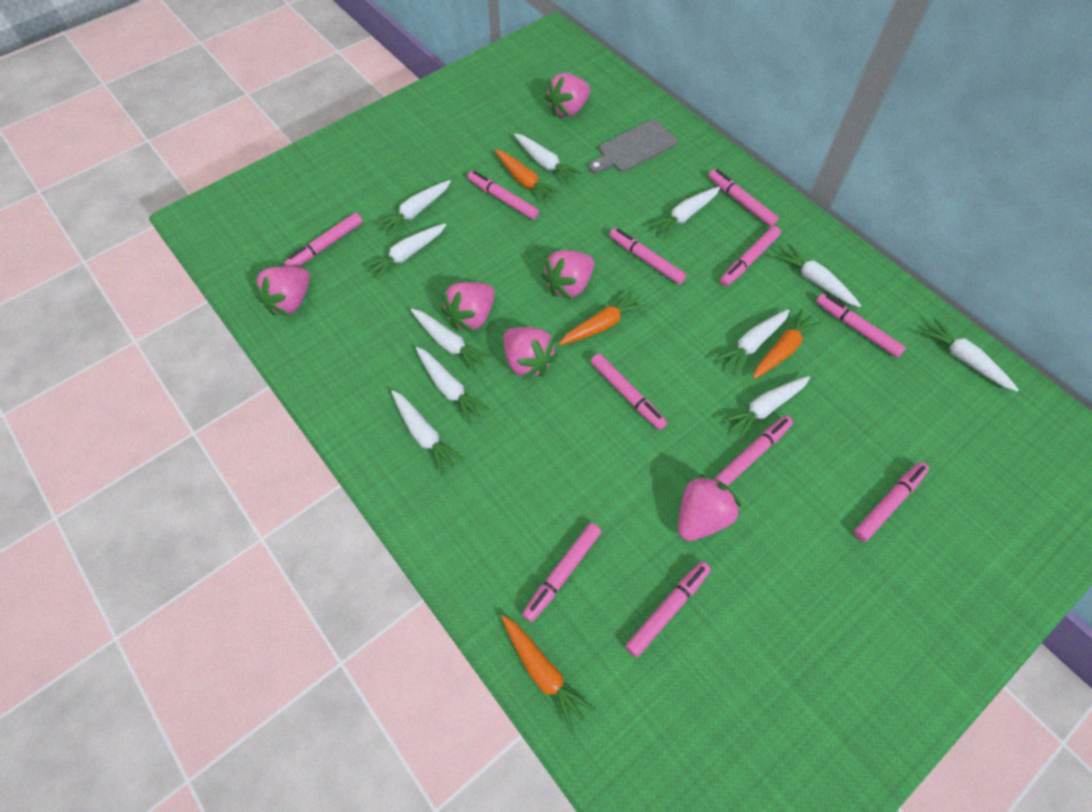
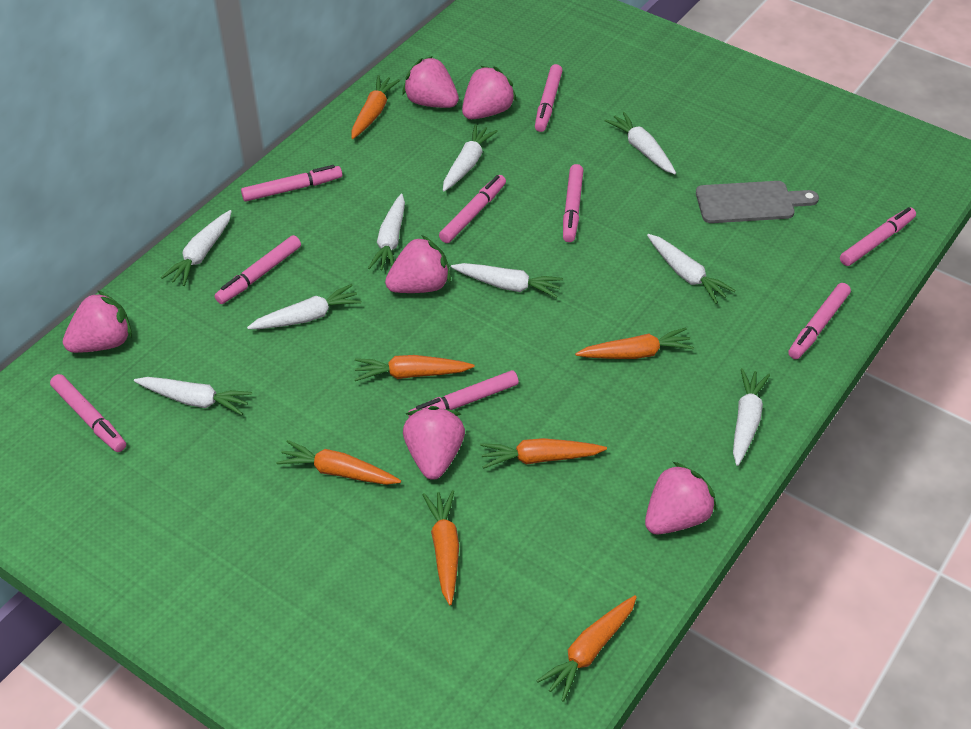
orange carrot: 4 -> 7
pink marker: 11 -> 9
white carrot: 11 -> 9

